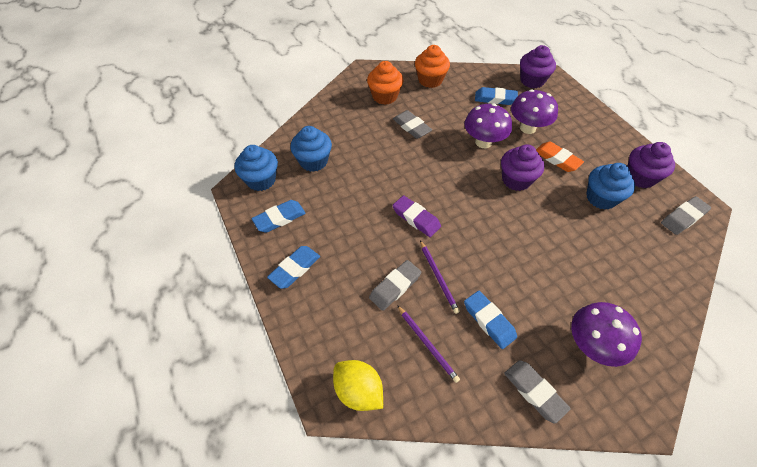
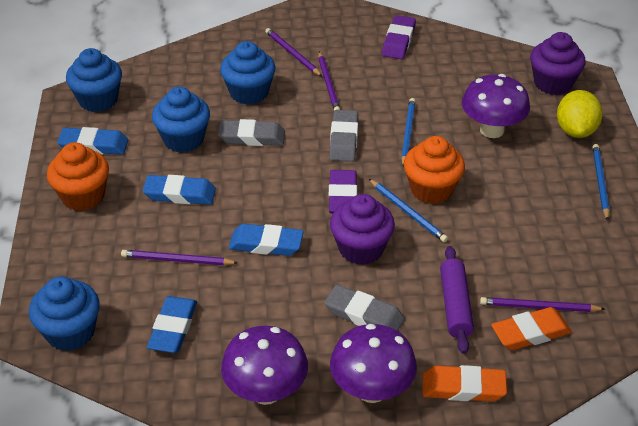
blue cupcake: 3 -> 4
blue pencil: 0 -> 3
grey eraser: 4 -> 3
orange eraser: 1 -> 2
purple cupcake: 3 -> 2
purple eraser: 1 -> 2
purple pencil: 2 -> 4
purple rolling pin: 0 -> 1

